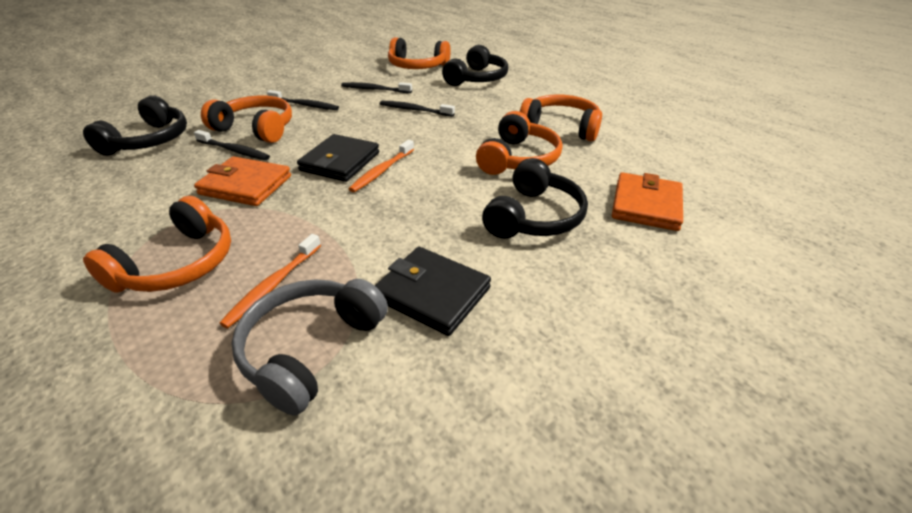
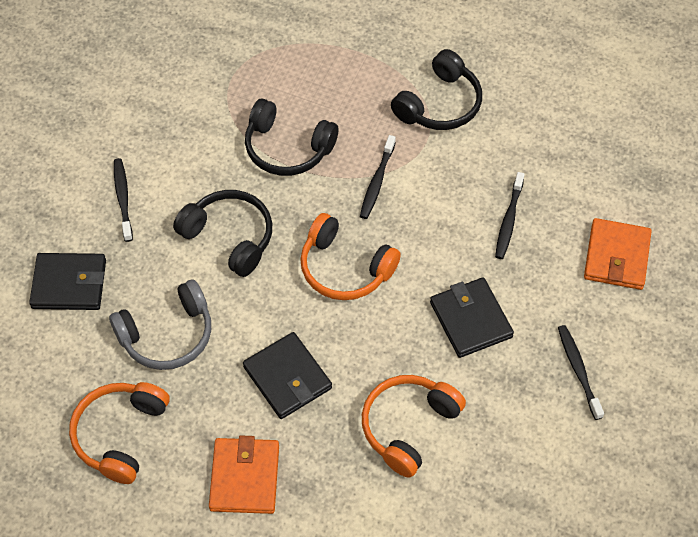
black wallet: 2 -> 3
orange headphones: 5 -> 3
orange toothbrush: 2 -> 0

